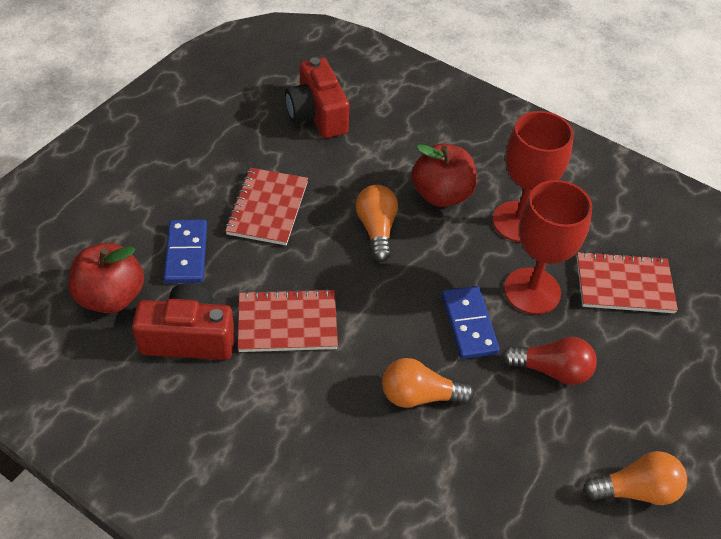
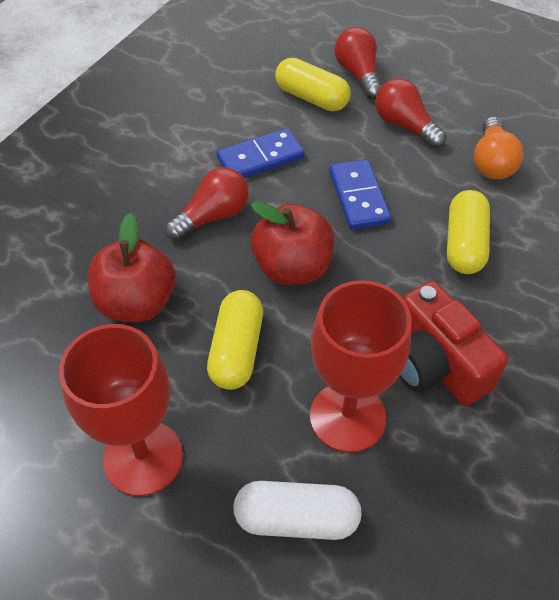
orange light bulb: 3 -> 1
red camera: 2 -> 1
red light bulb: 1 -> 3
red notebook: 3 -> 0
white capsule: 0 -> 1
yellow capsule: 0 -> 3

